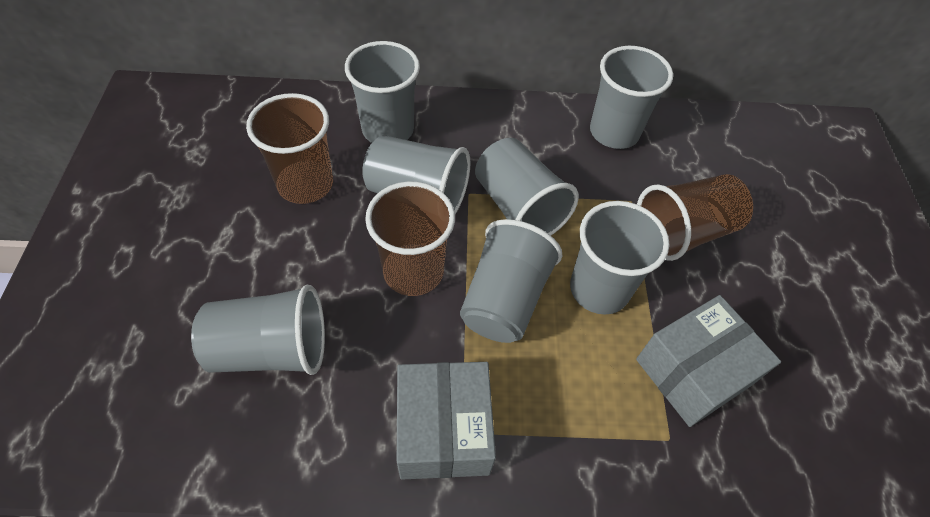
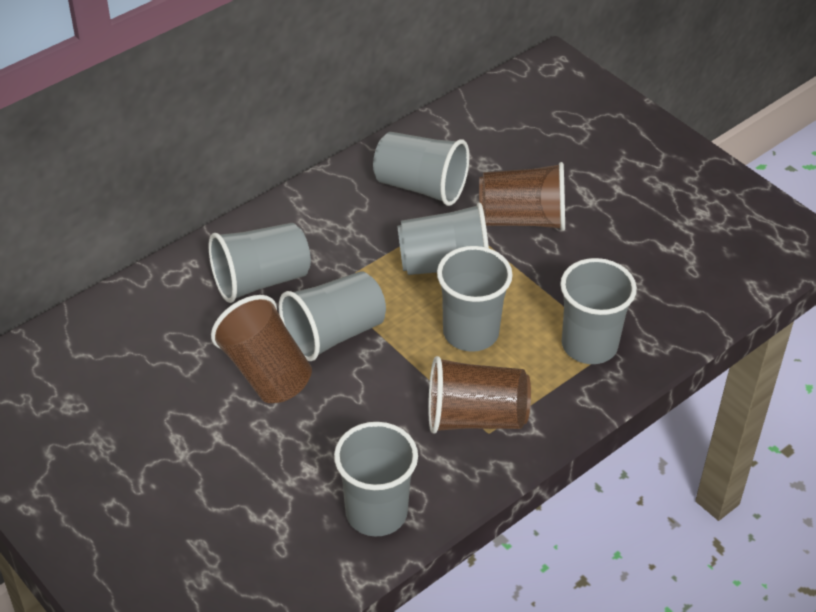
grey box: 2 -> 0

